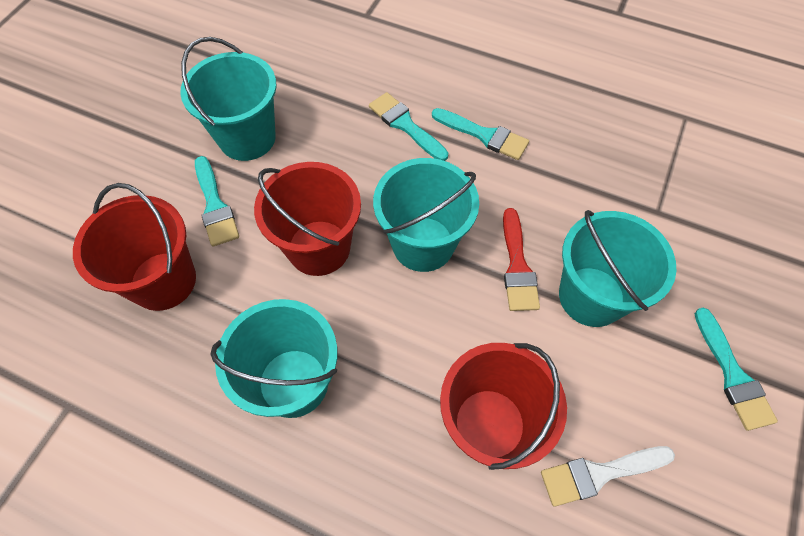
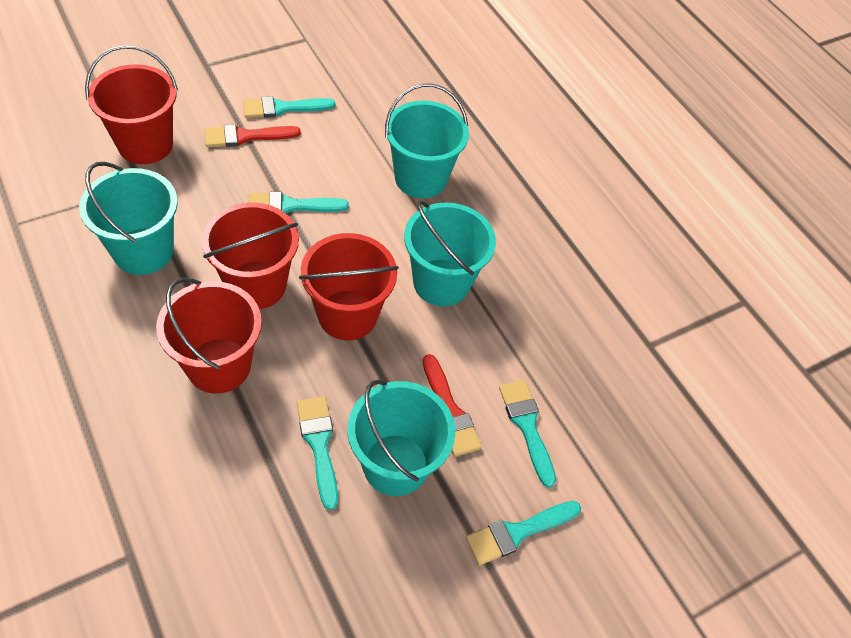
red brush: 1 -> 2
red bucket: 3 -> 4
turquoise brush: 4 -> 5
white brush: 1 -> 0

